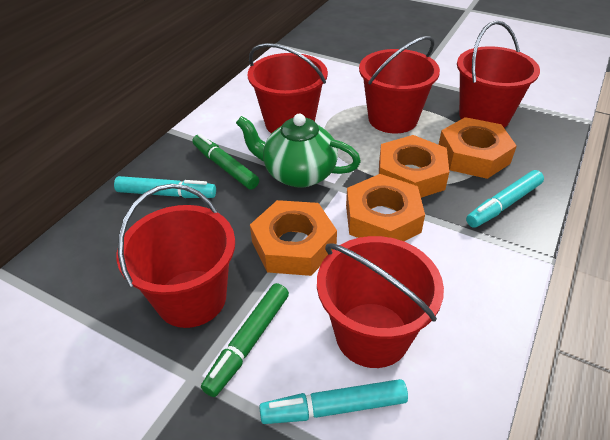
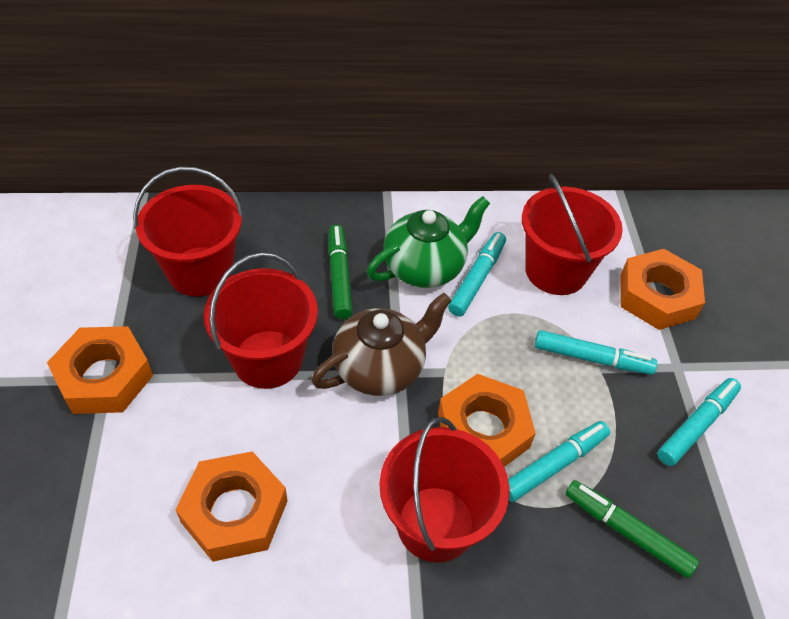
brown teapot: 0 -> 1
red bucket: 5 -> 4
turquoise marker: 3 -> 4

